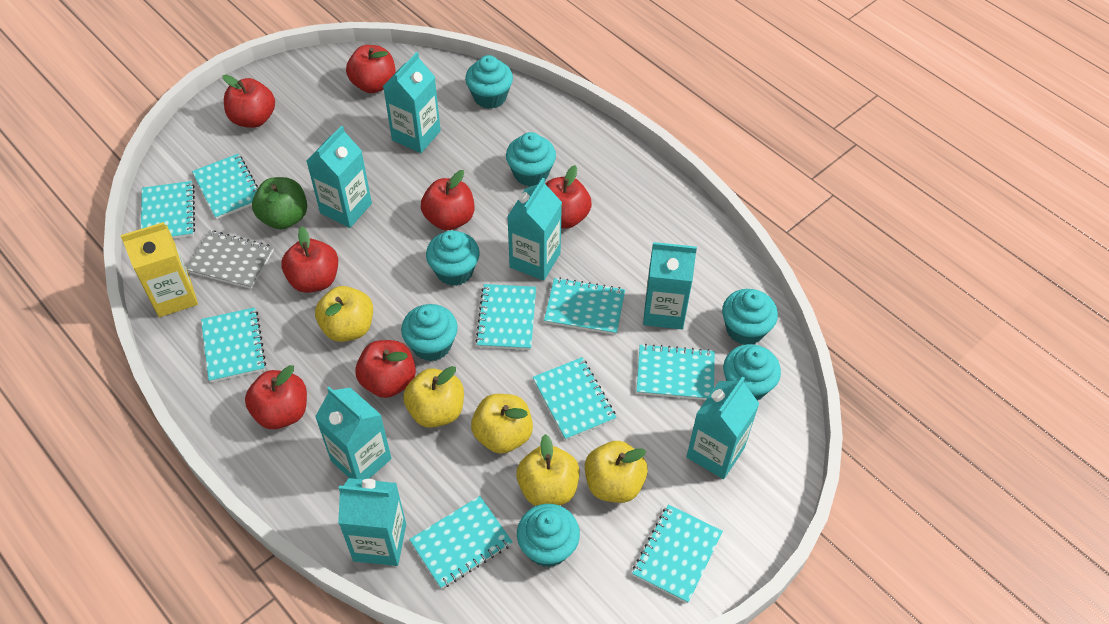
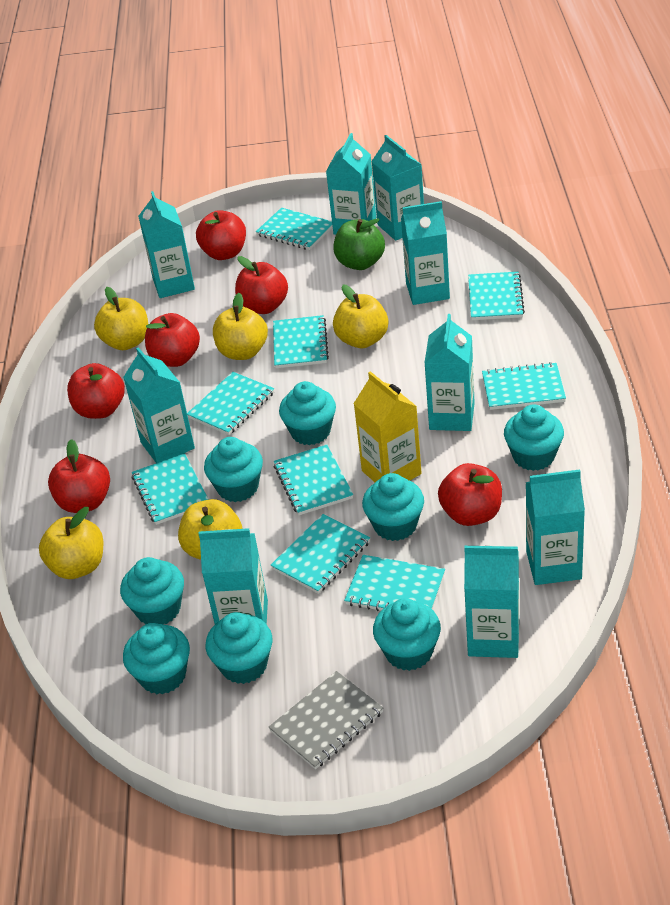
red apple: 7 -> 6
turquoise carton: 7 -> 9
turquoise cupcake: 7 -> 8

